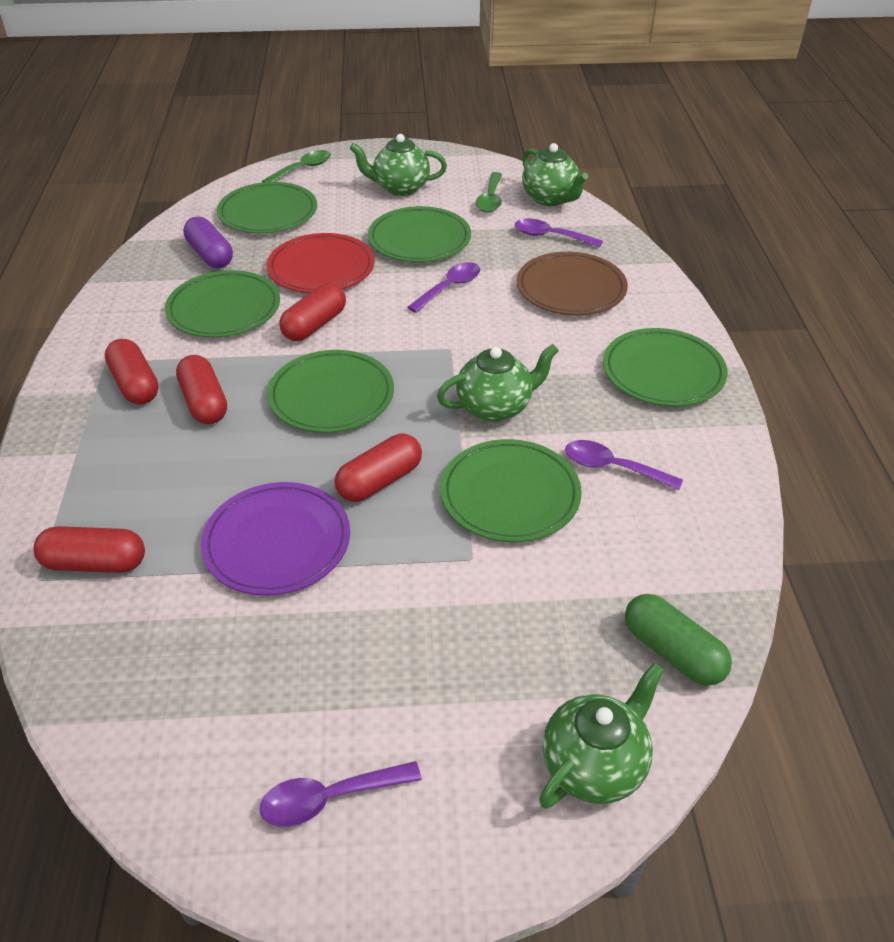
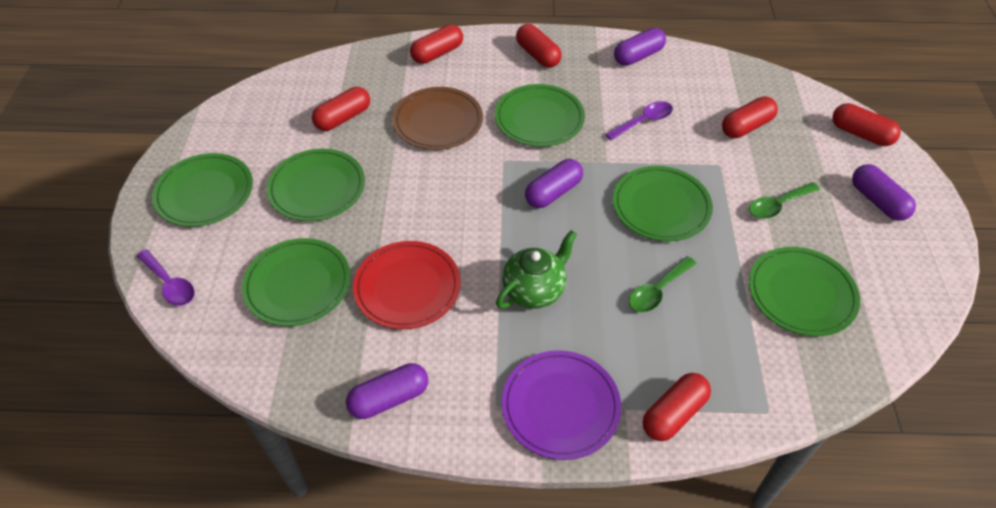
green capsule: 1 -> 0
green teapot: 4 -> 1
purple capsule: 1 -> 4
purple spoon: 4 -> 2
red capsule: 5 -> 6

